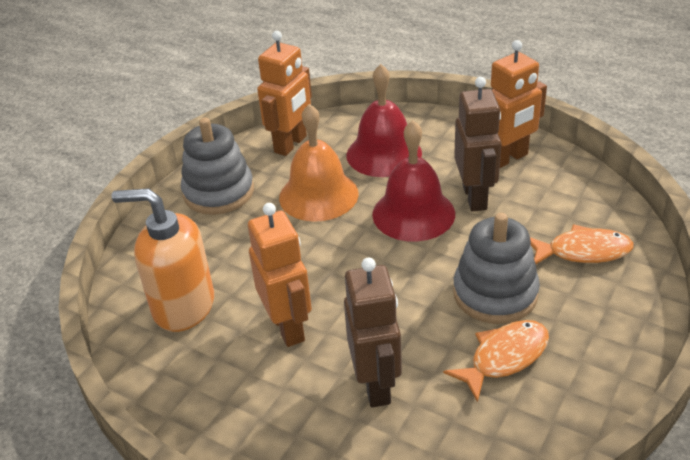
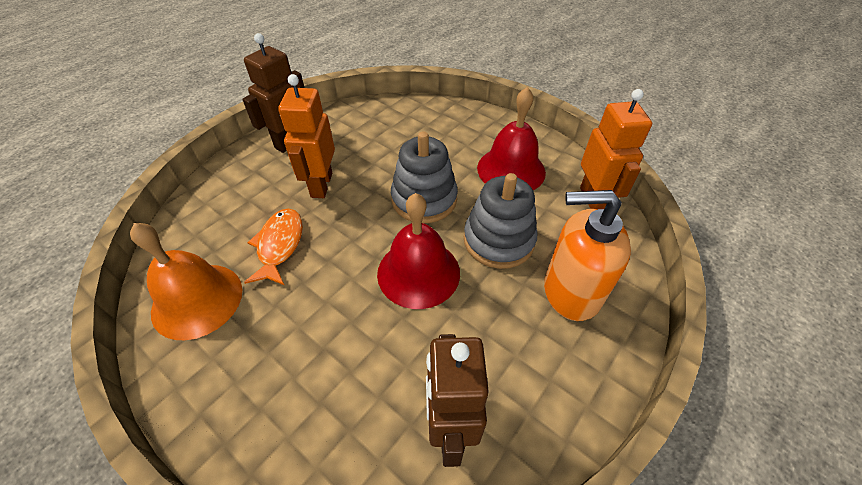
orange fish: 2 -> 1
orange robot: 3 -> 2

